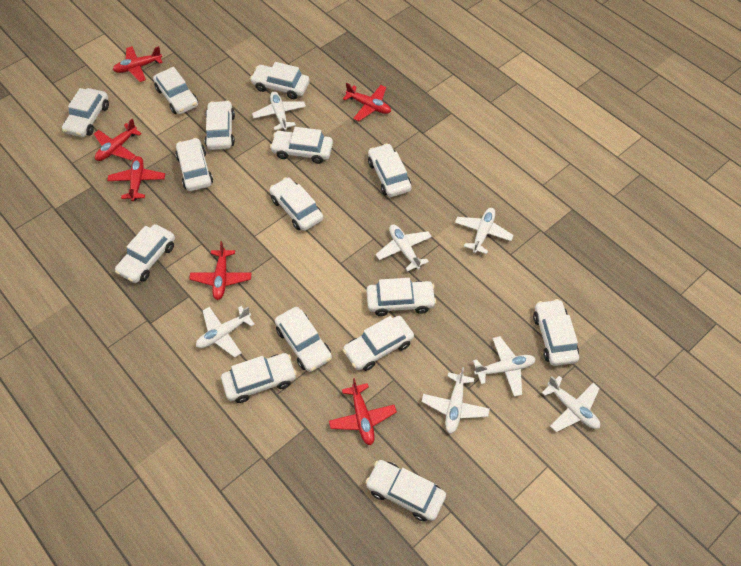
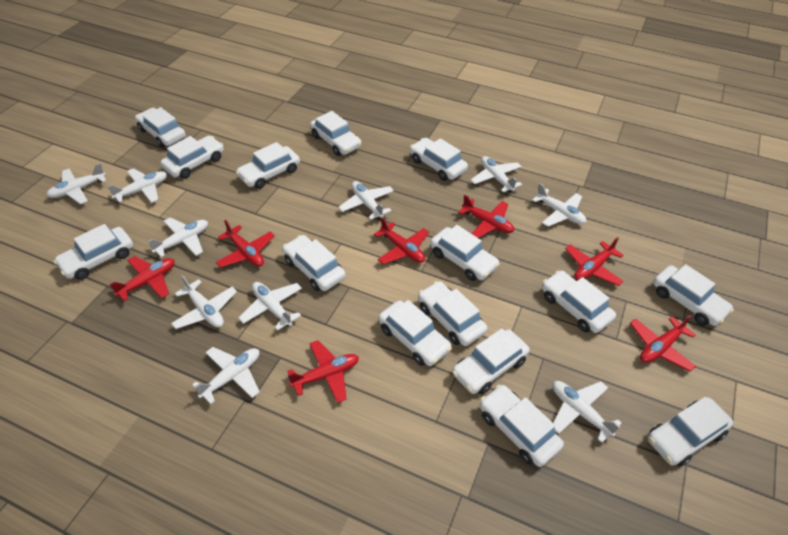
red plane: 6 -> 7
white plane: 7 -> 10

